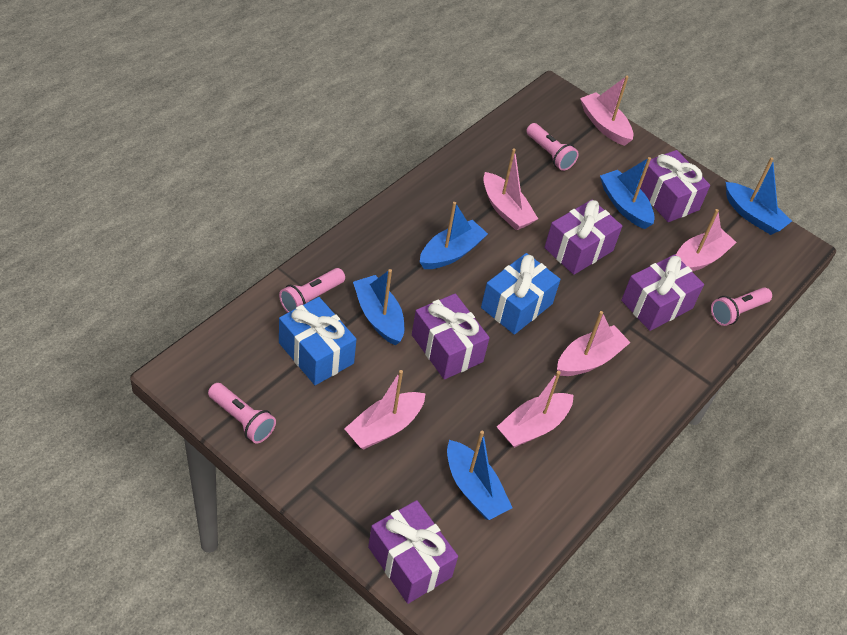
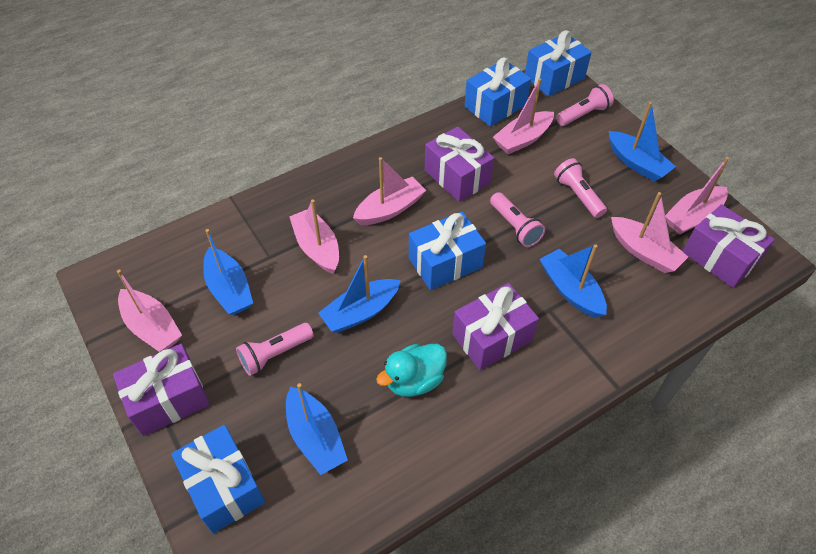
blue gift: 2 -> 4
purple gift: 5 -> 4
turquoise duck: 0 -> 1

